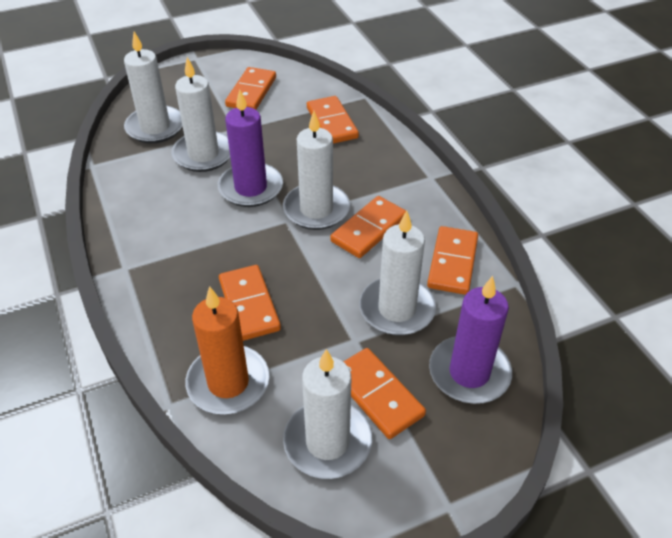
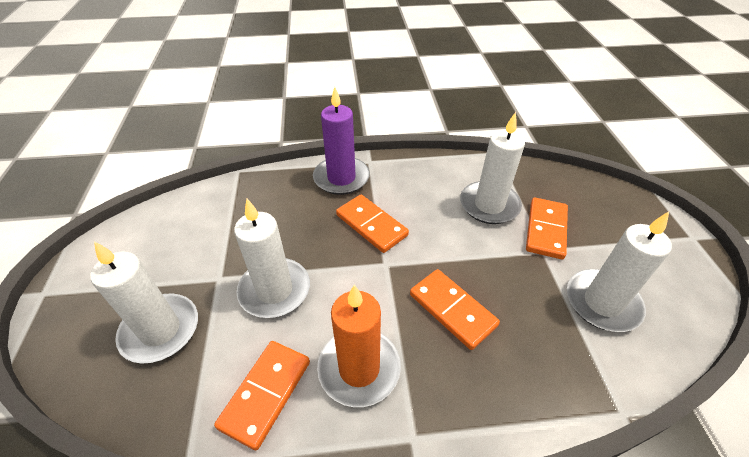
orange domino: 6 -> 4
purple candle: 2 -> 1
white candle: 5 -> 4

